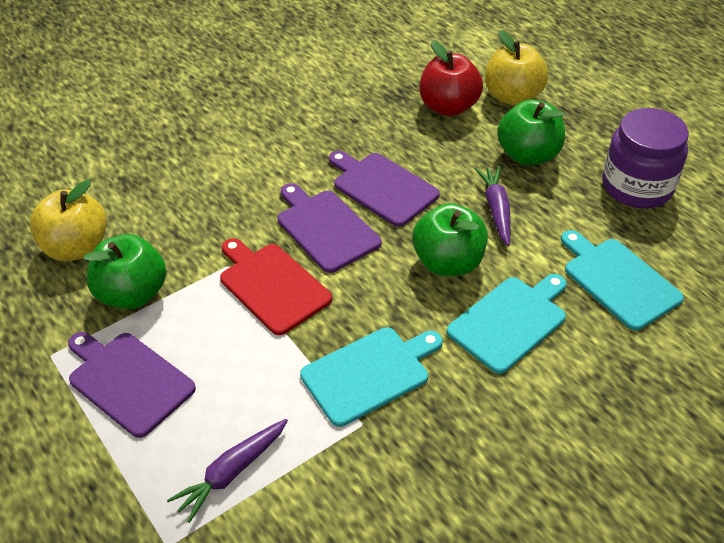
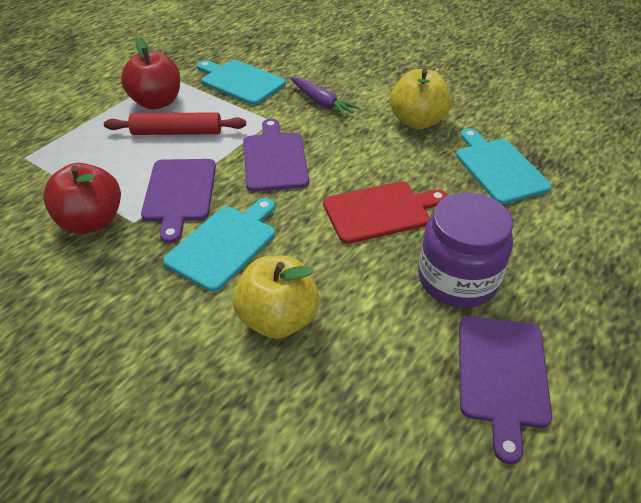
green apple: 3 -> 0
purple carrot: 2 -> 1
red apple: 1 -> 2
red rolling pin: 0 -> 1

